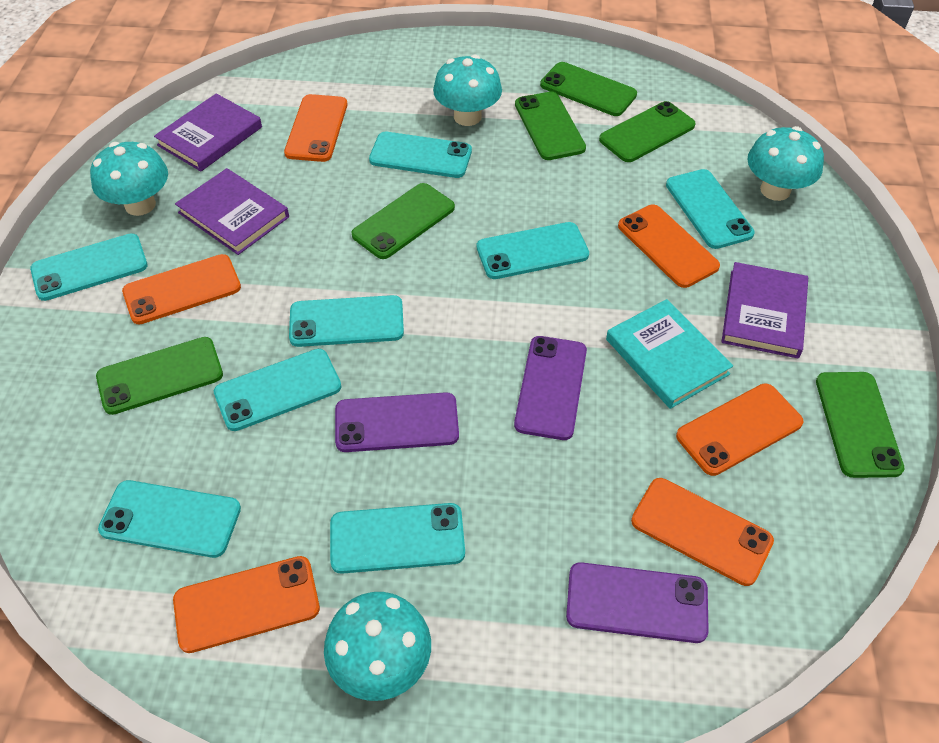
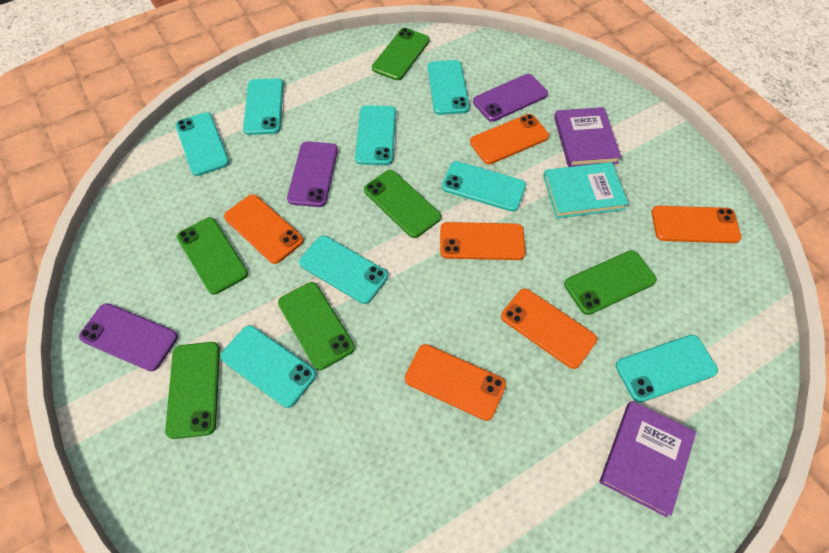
purple book: 3 -> 2
turquoise mushroom: 4 -> 0

